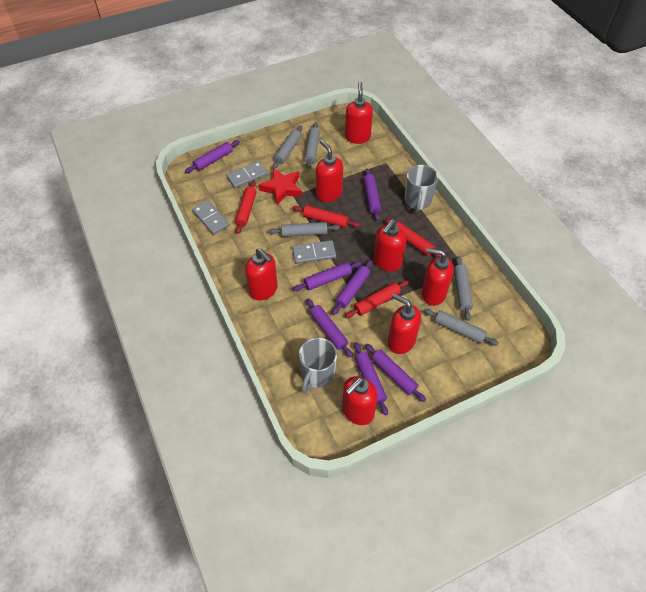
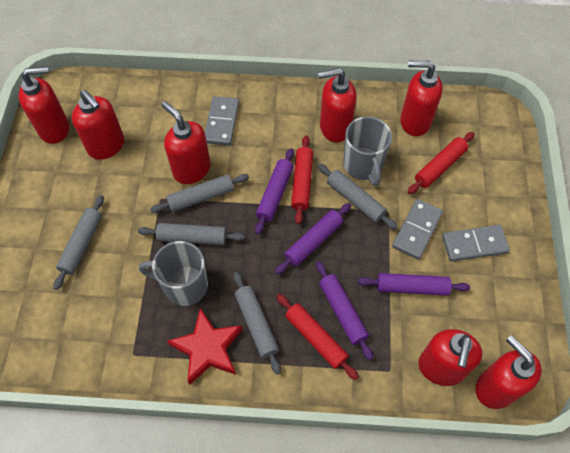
purple rolling pin: 7 -> 4
red rolling pin: 4 -> 3

